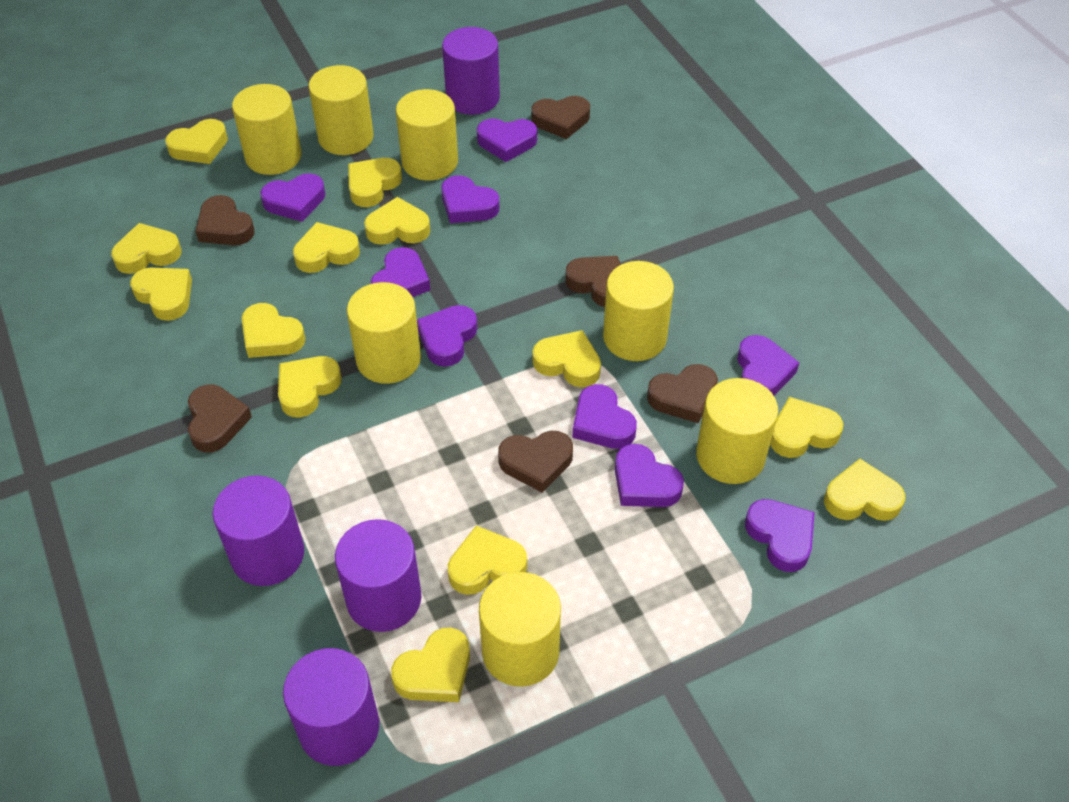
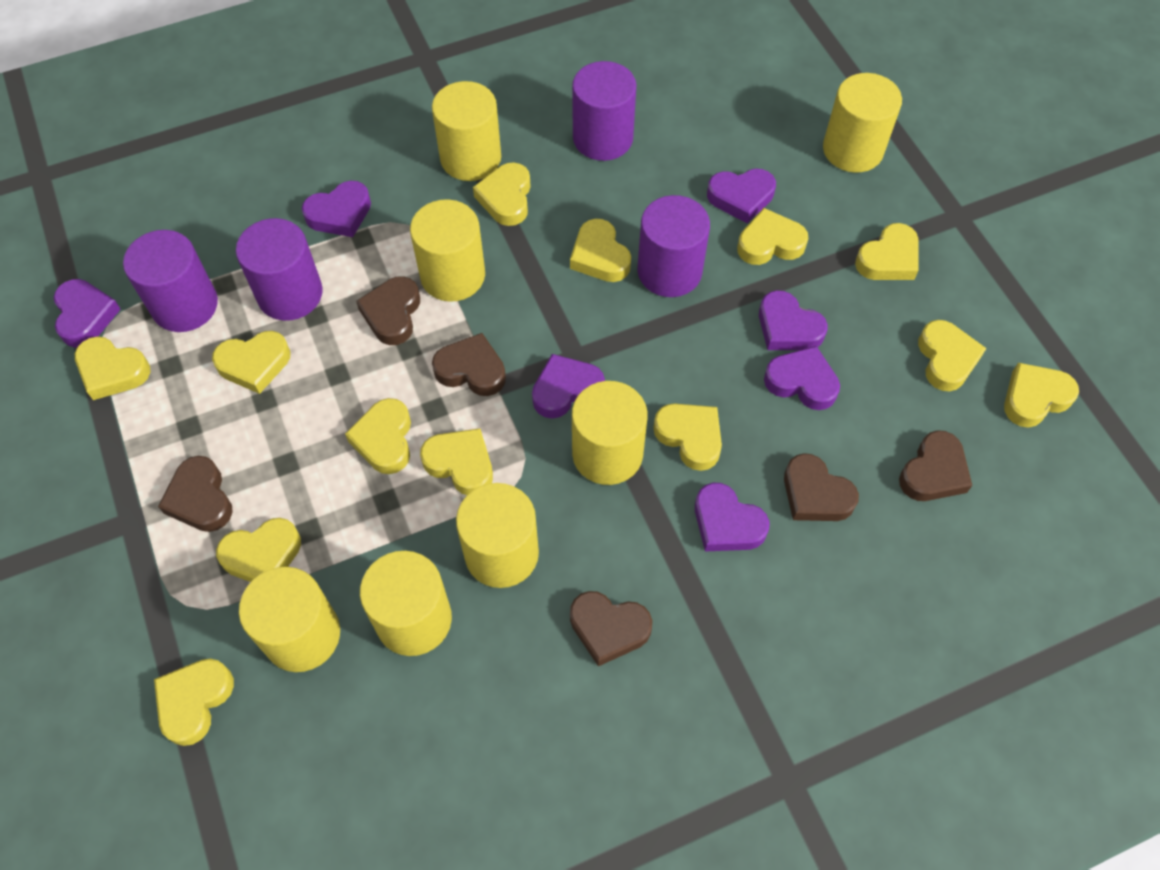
purple heart: 9 -> 7

